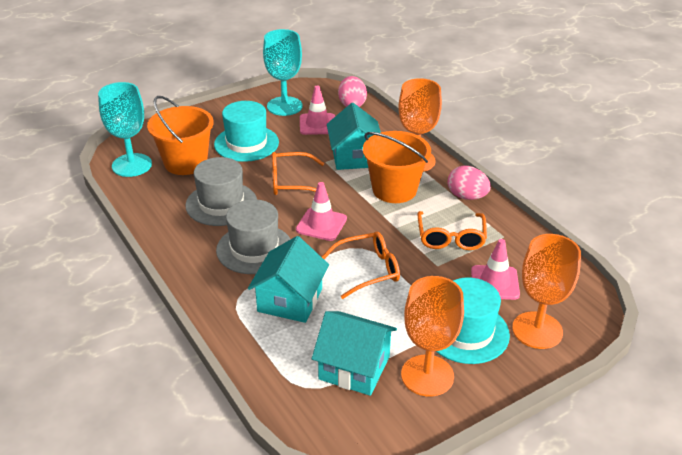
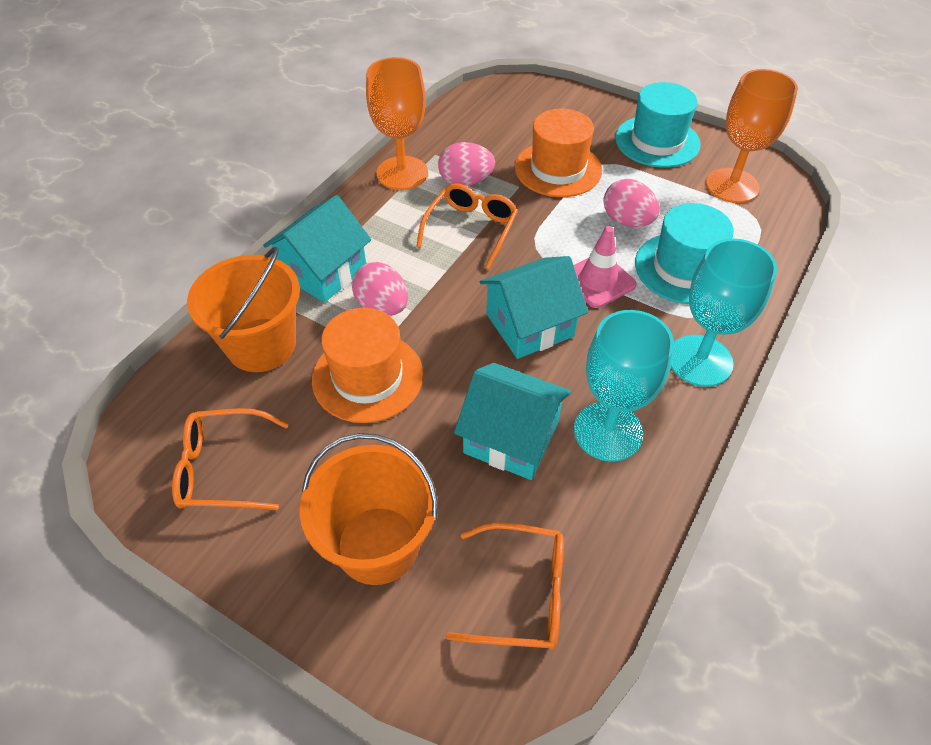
grey hat: 2 -> 0
orange goblet: 3 -> 2
orange hat: 0 -> 2
pink egg: 2 -> 3
pink traffic cone: 3 -> 1

